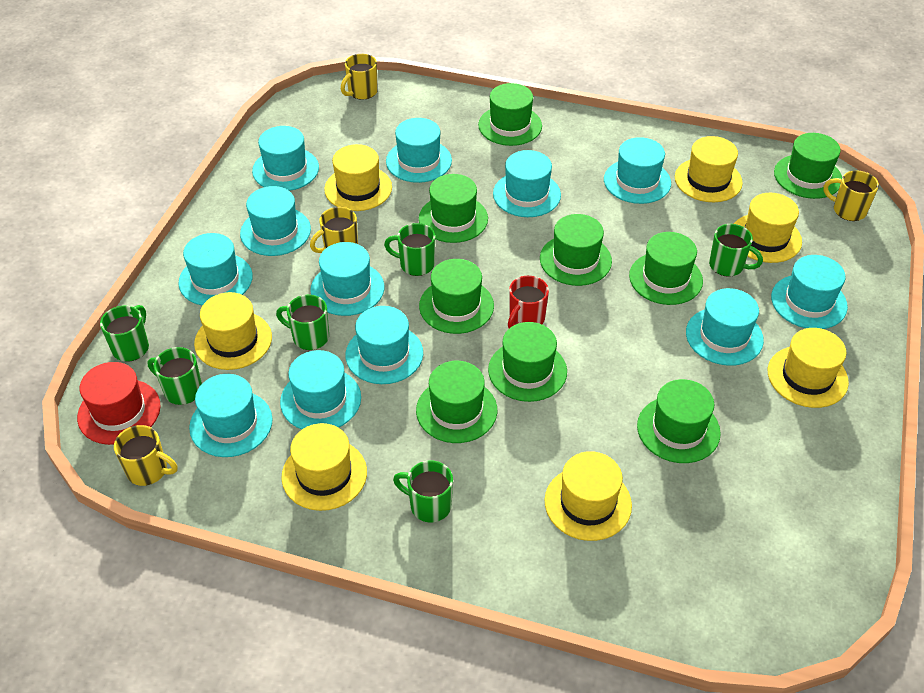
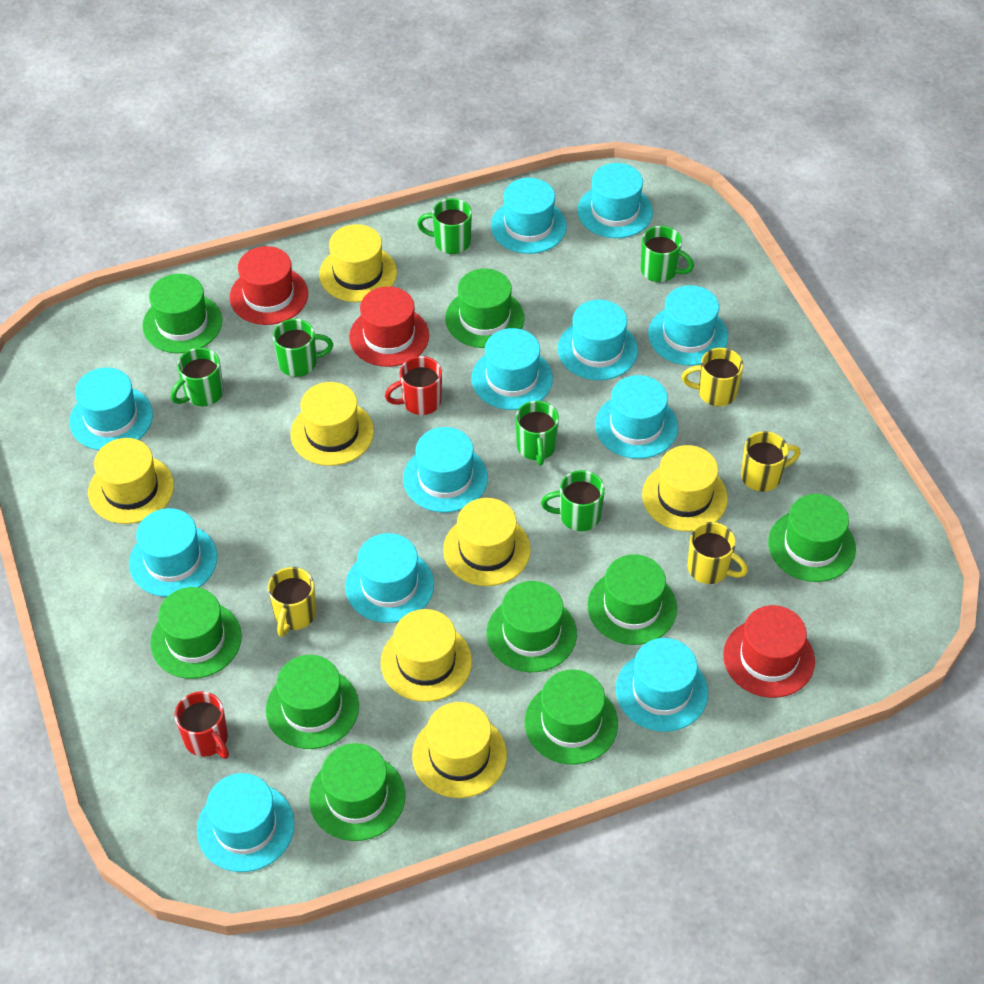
red hat: 1 -> 3
red mug: 1 -> 2

